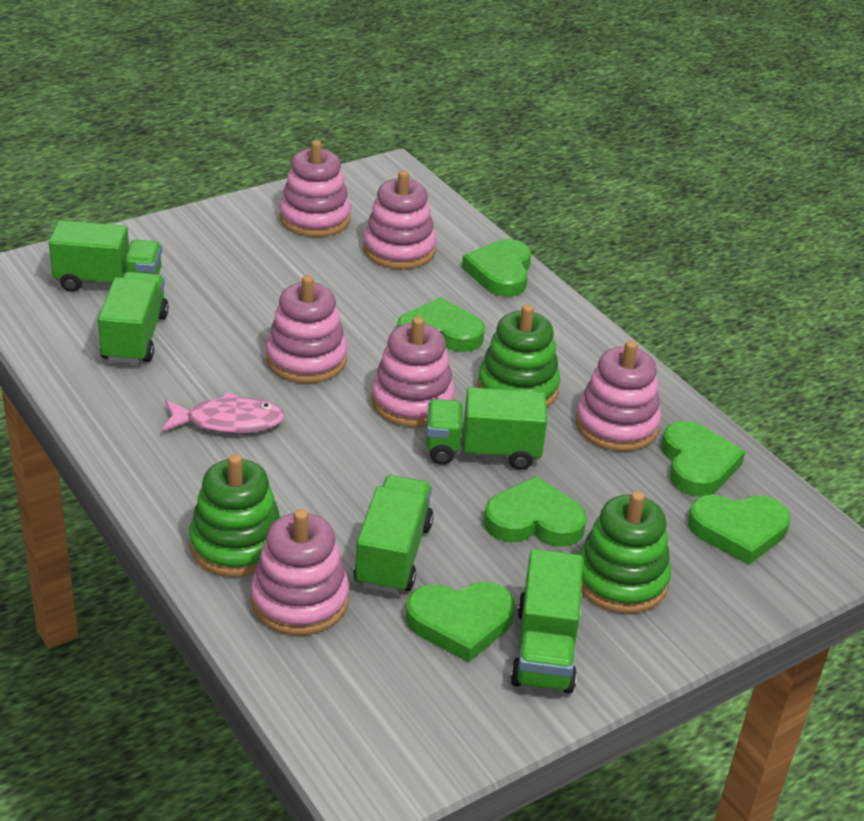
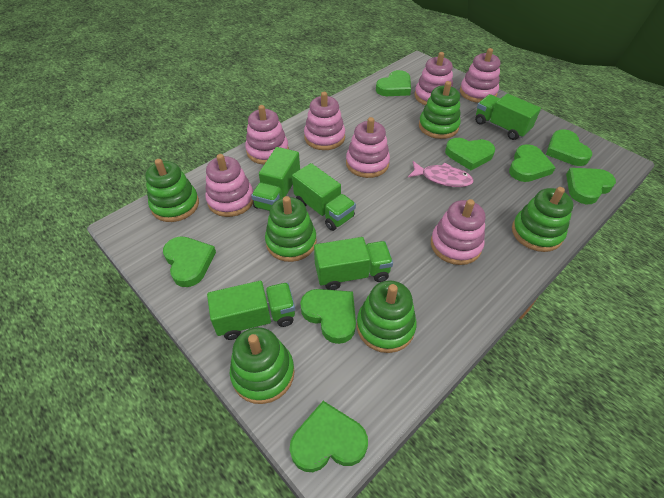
green heart: 6 -> 8
green stacking toy: 3 -> 6
pink stacking toy: 6 -> 7

